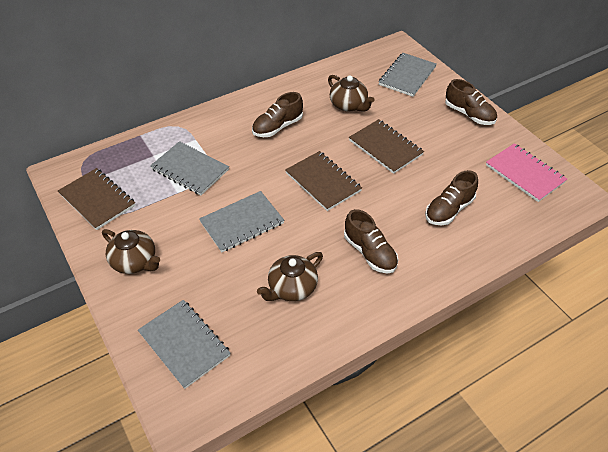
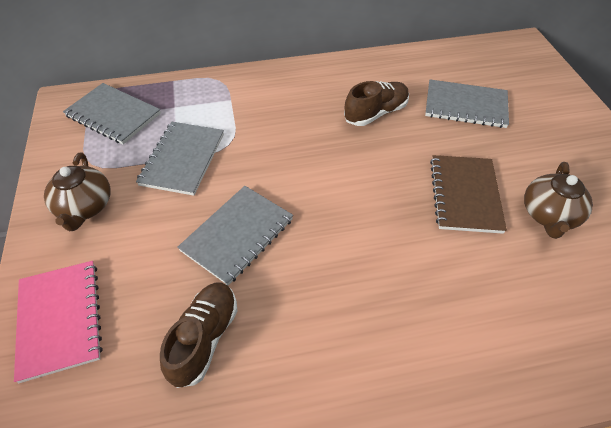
brown notebook: 3 -> 1
brown shoe: 4 -> 2
brown teapot: 3 -> 2

